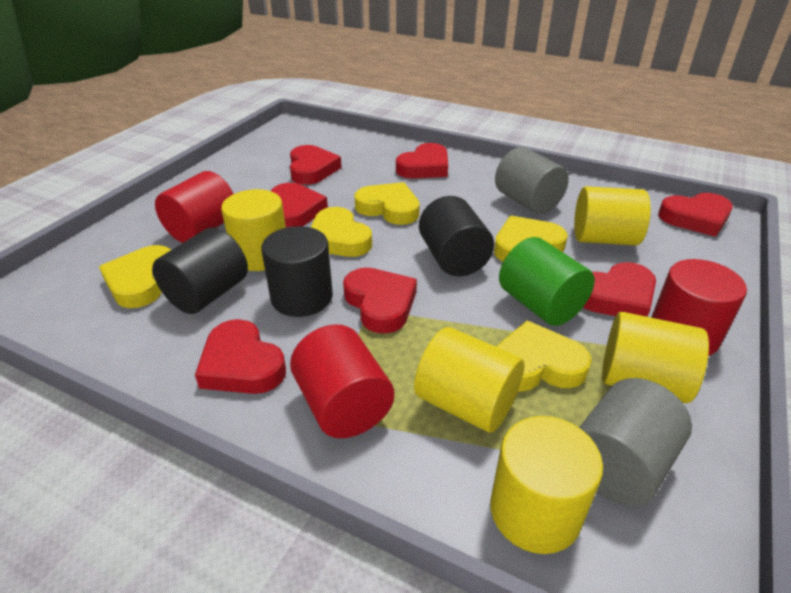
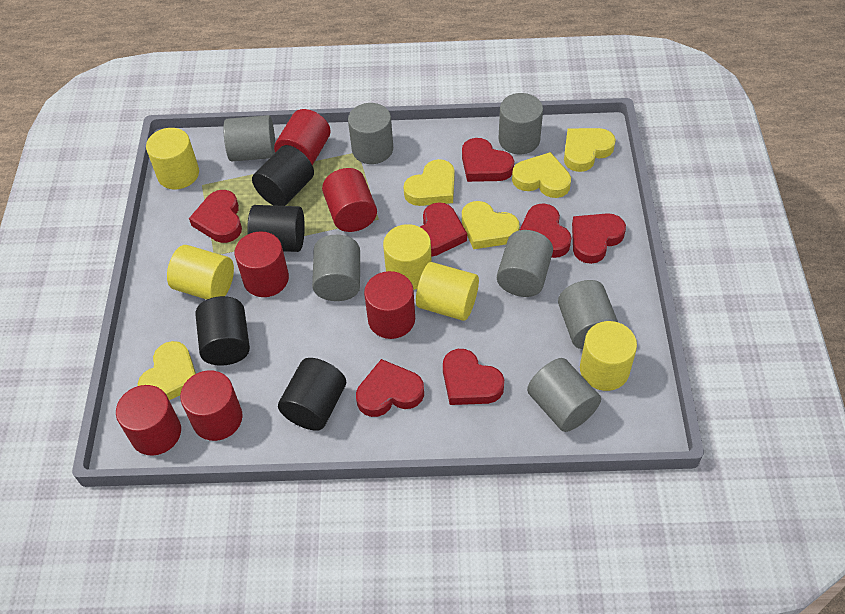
black cylinder: 3 -> 4
green cylinder: 1 -> 0
grey cylinder: 2 -> 7
red cylinder: 3 -> 6

